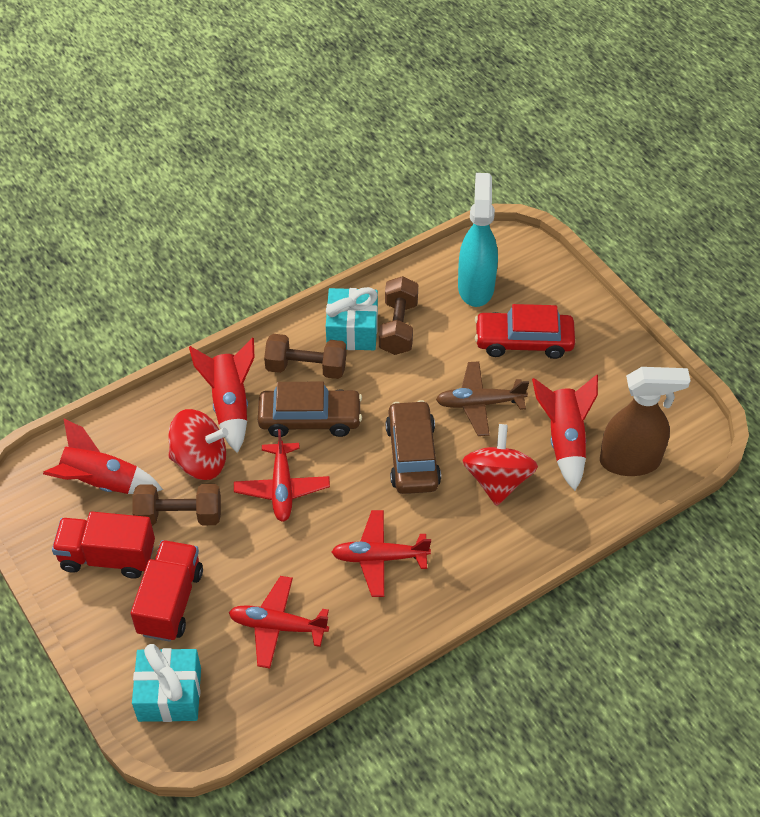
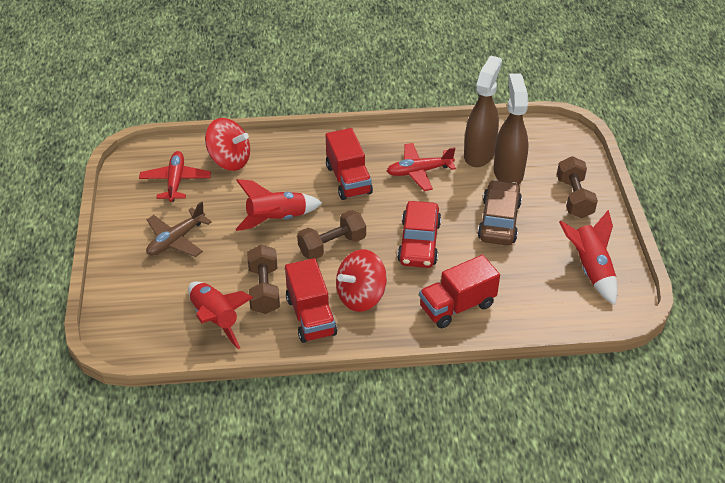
brown car: 2 -> 1
brown spray bottle: 1 -> 2
red plane: 3 -> 2
red truck: 2 -> 3
turquoise gift: 2 -> 0
turquoise spray bottle: 1 -> 0

